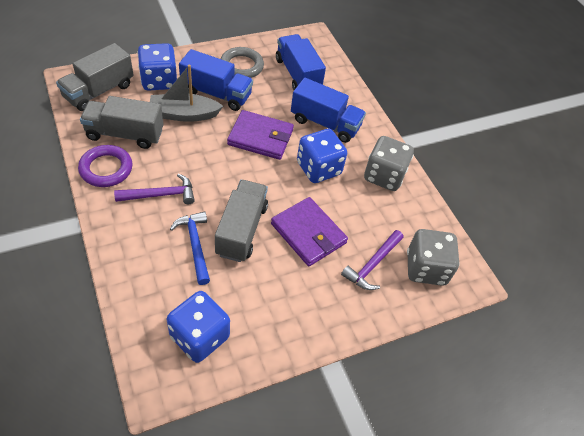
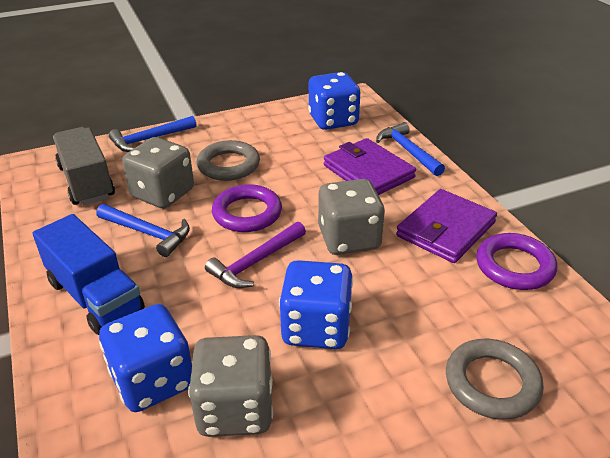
blue hammer: 1 -> 3
blue truck: 3 -> 1
grey boat: 1 -> 0
grey dice: 2 -> 3
grey ring: 1 -> 2
grey truck: 3 -> 1
purple hammer: 2 -> 1
purple ring: 1 -> 2

